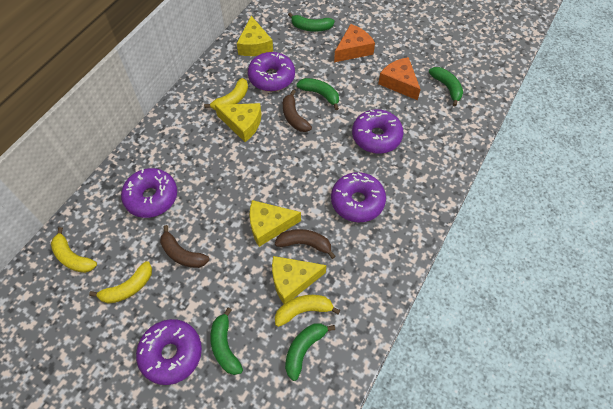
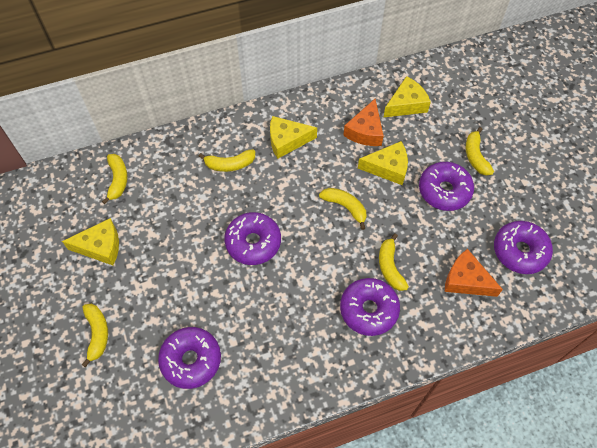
brown banana: 3 -> 0
green banana: 5 -> 0
yellow banana: 4 -> 6

